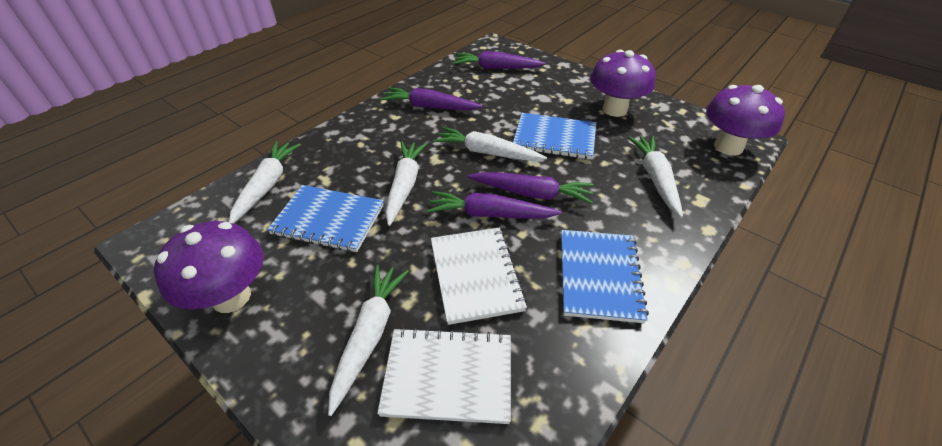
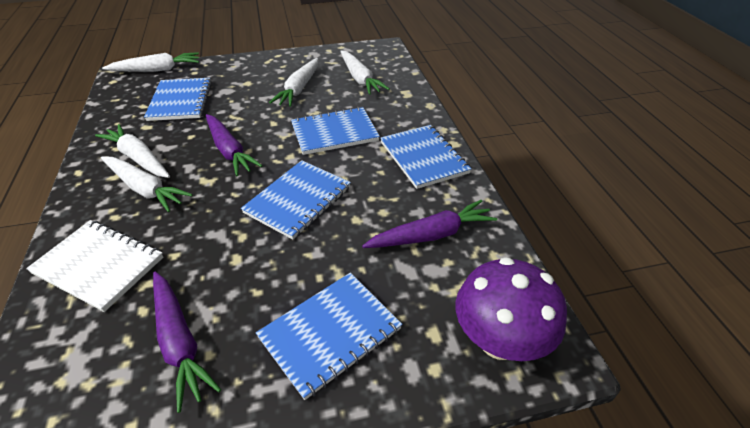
blue notebook: 3 -> 5
purple carrot: 4 -> 3
purple mushroom: 3 -> 1
white notebook: 2 -> 1

